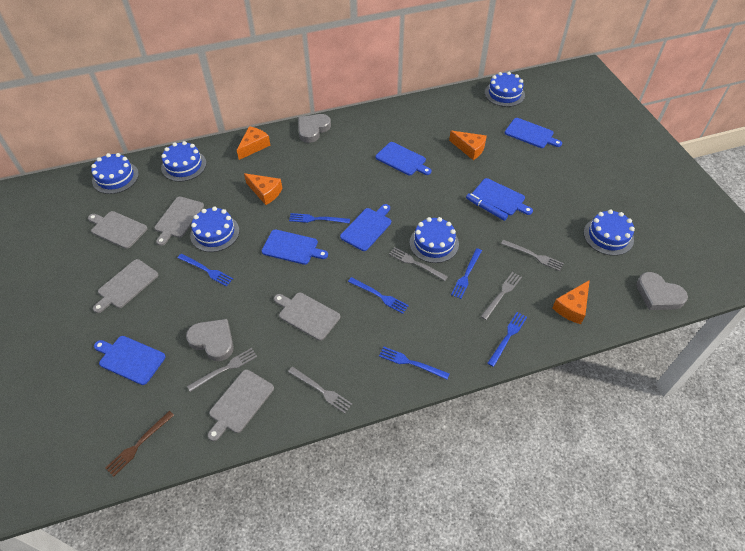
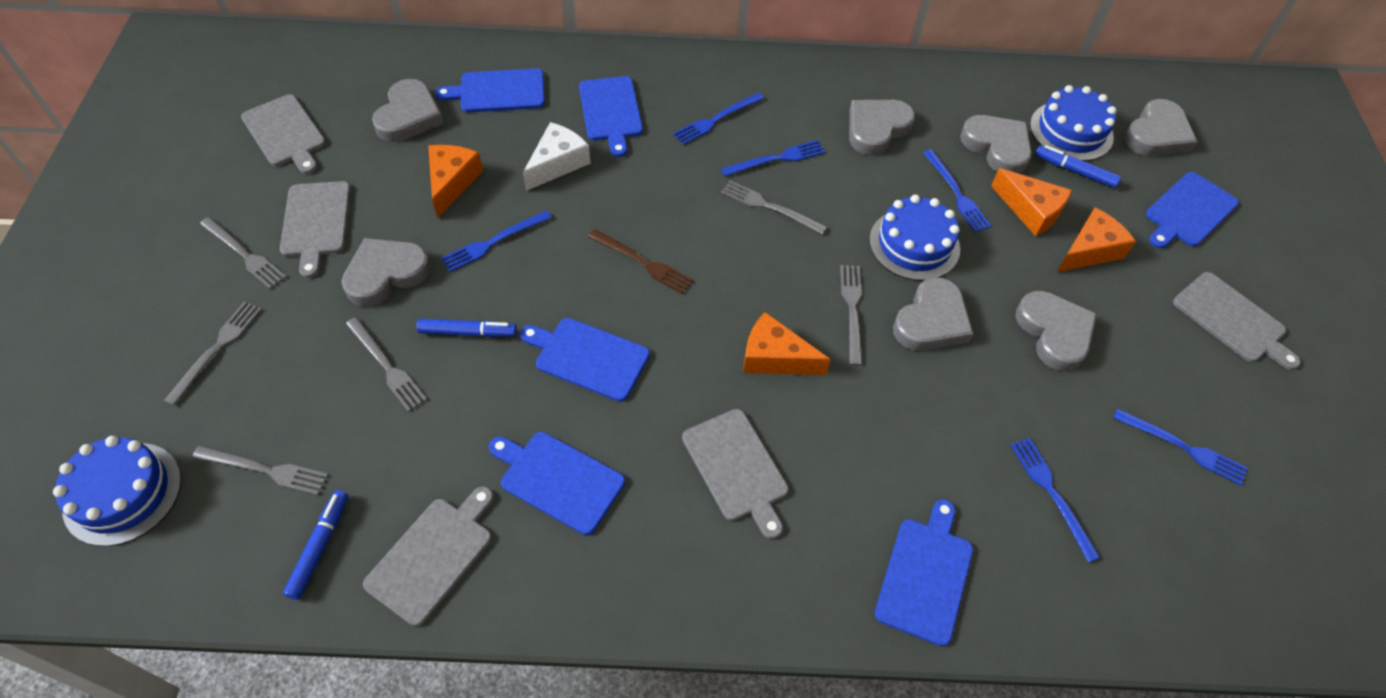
blue cake: 6 -> 3
blue marker: 1 -> 3
grey fork: 5 -> 6
grey heart: 3 -> 7
white cheese: 0 -> 1

